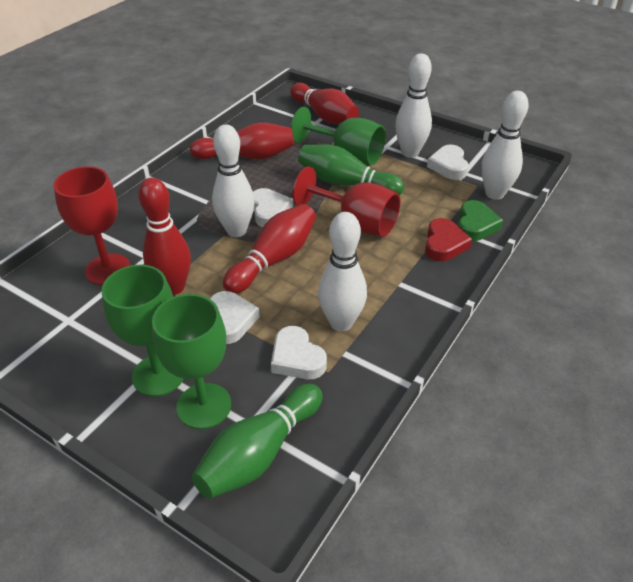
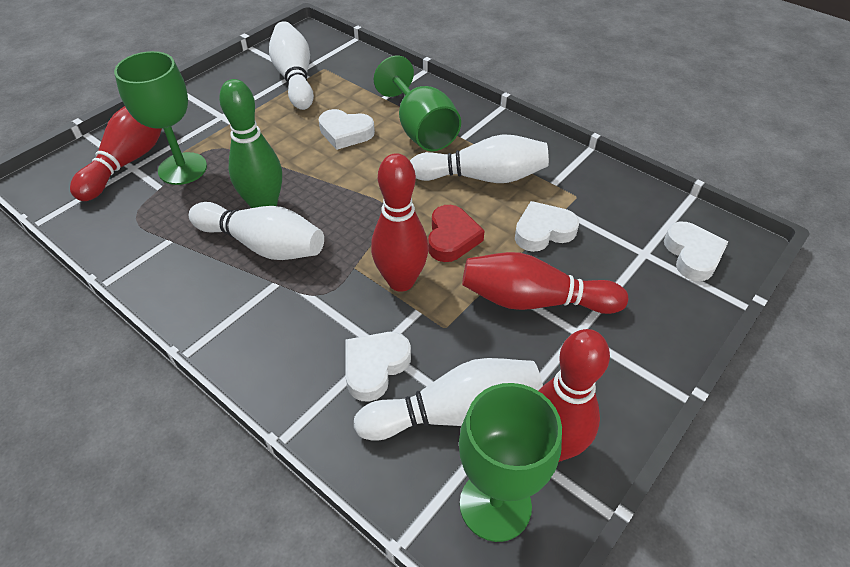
green bowling pin: 2 -> 1
green heart: 1 -> 0
red goblet: 2 -> 0

